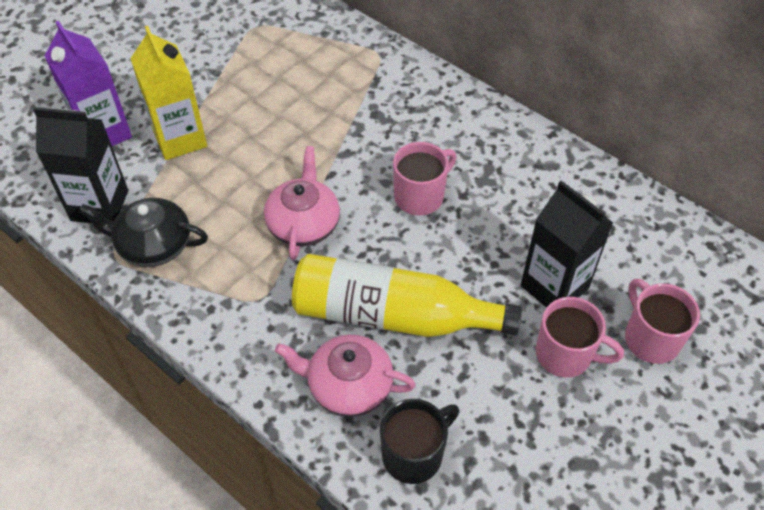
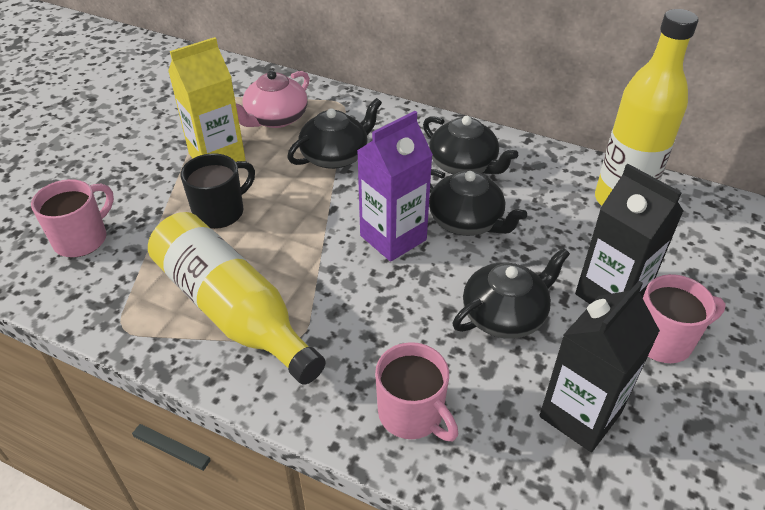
black teapot: 1 -> 4
pink teapot: 2 -> 1
yellow bottle: 1 -> 2

